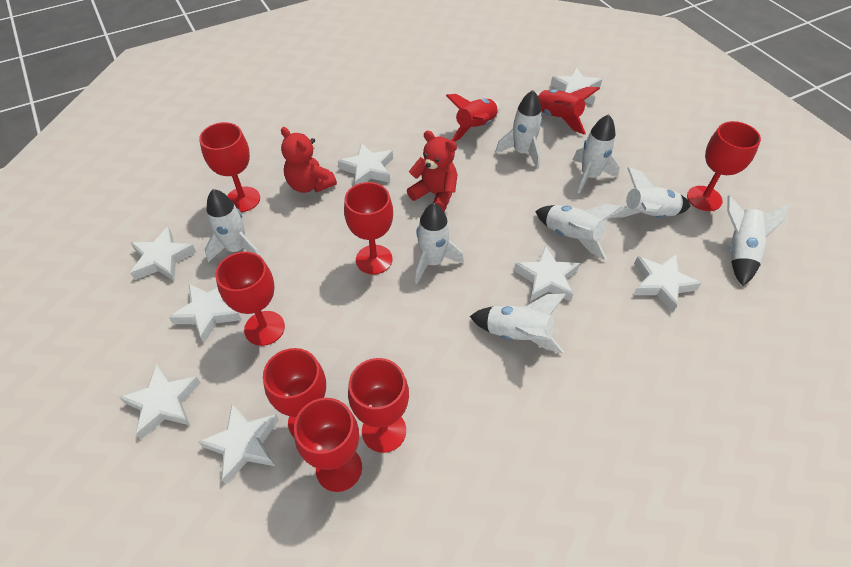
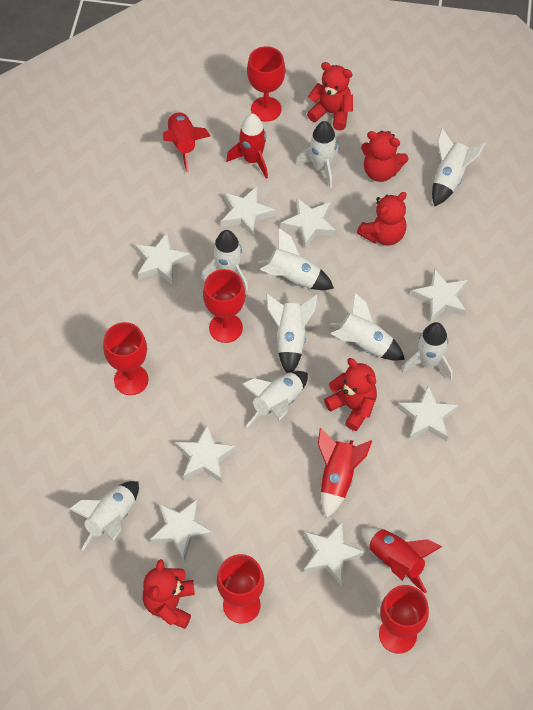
red goblet: 7 -> 5
red rocket: 2 -> 4
red teddy bear: 2 -> 5
white rocket: 8 -> 9

